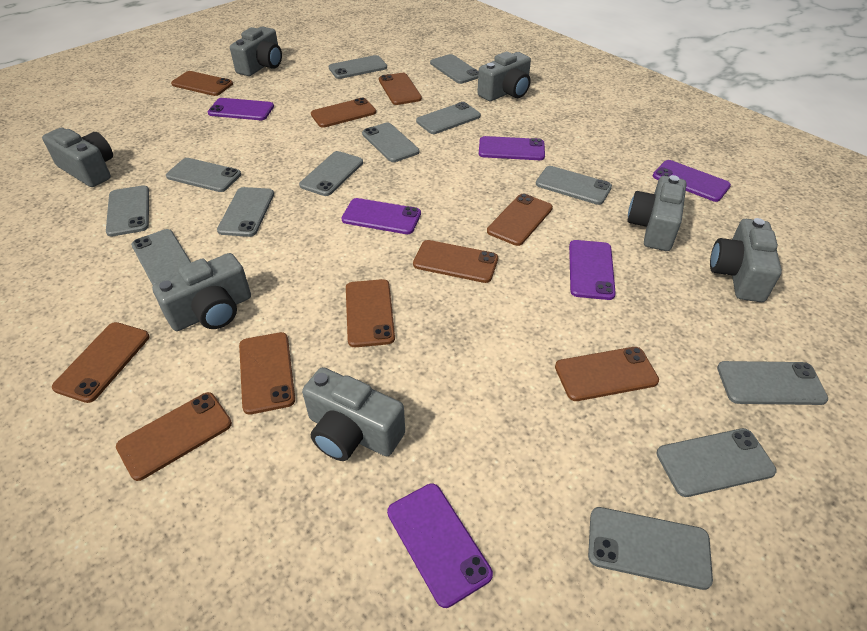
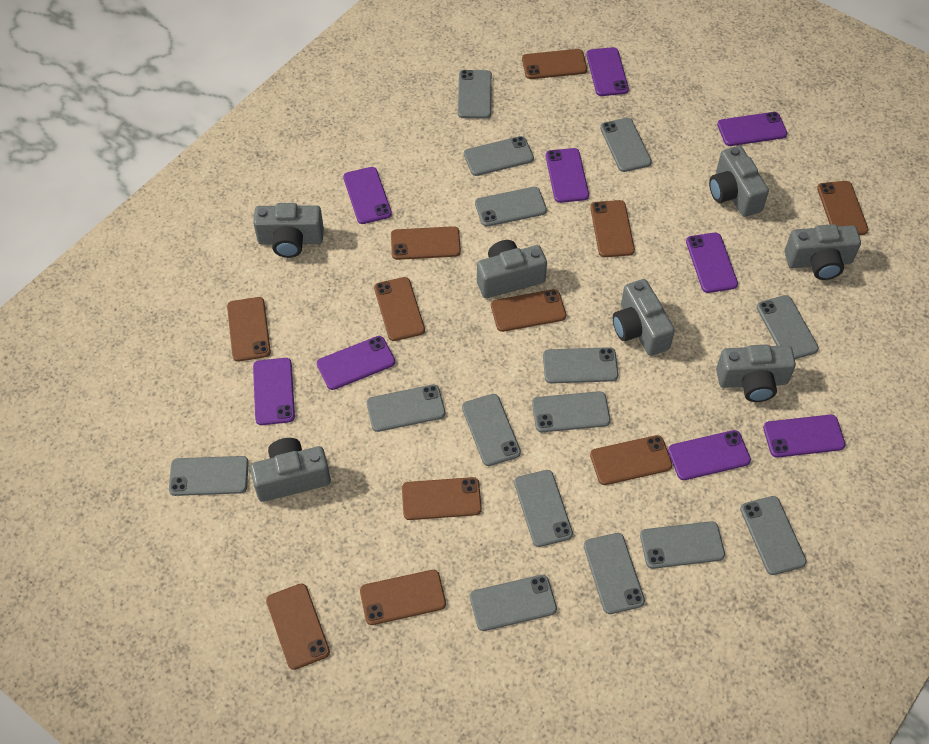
brown phone: 10 -> 11
grey phone: 13 -> 15
purple phone: 6 -> 9

